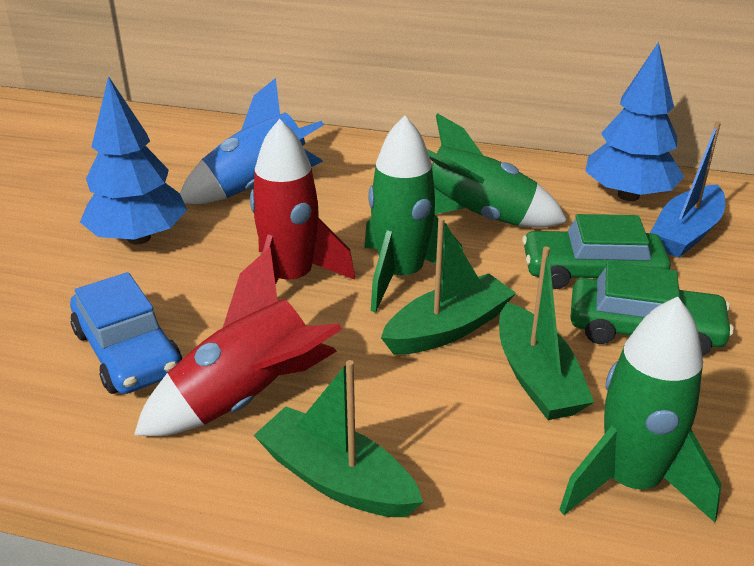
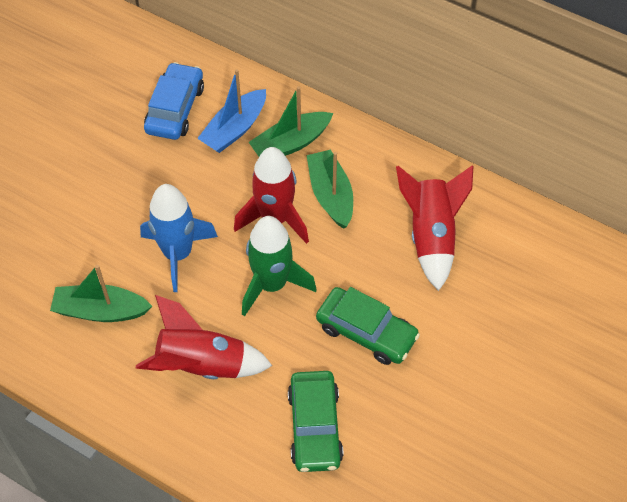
blue tree: 2 -> 0
green rocket: 3 -> 1
red rocket: 2 -> 3

